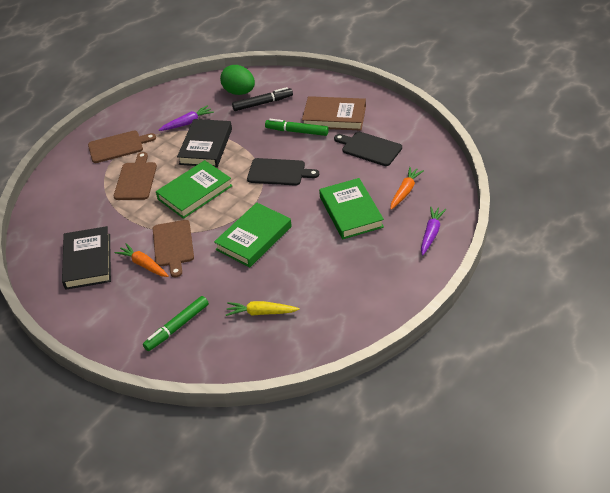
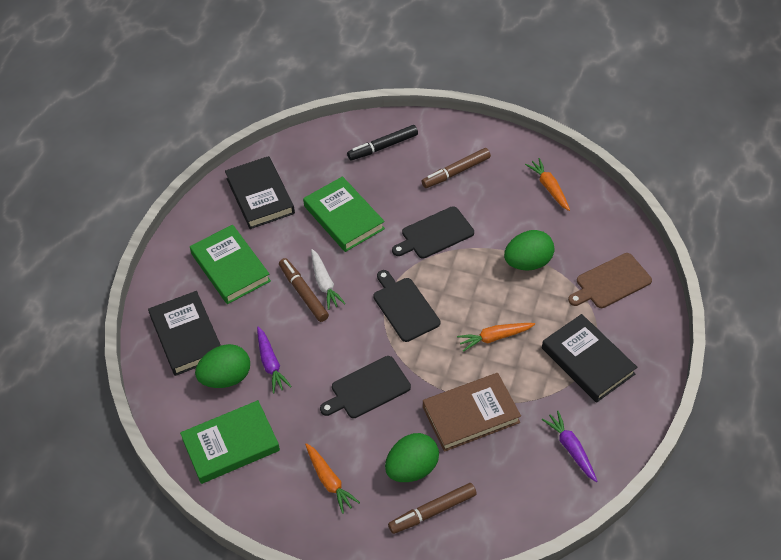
black book: 2 -> 3
black cutting board: 2 -> 3
brown cutting board: 3 -> 1
brown marker: 0 -> 3
green egg: 1 -> 3
green marker: 2 -> 0
orange carrot: 2 -> 3
white carrot: 0 -> 1
yellow carrot: 1 -> 0

